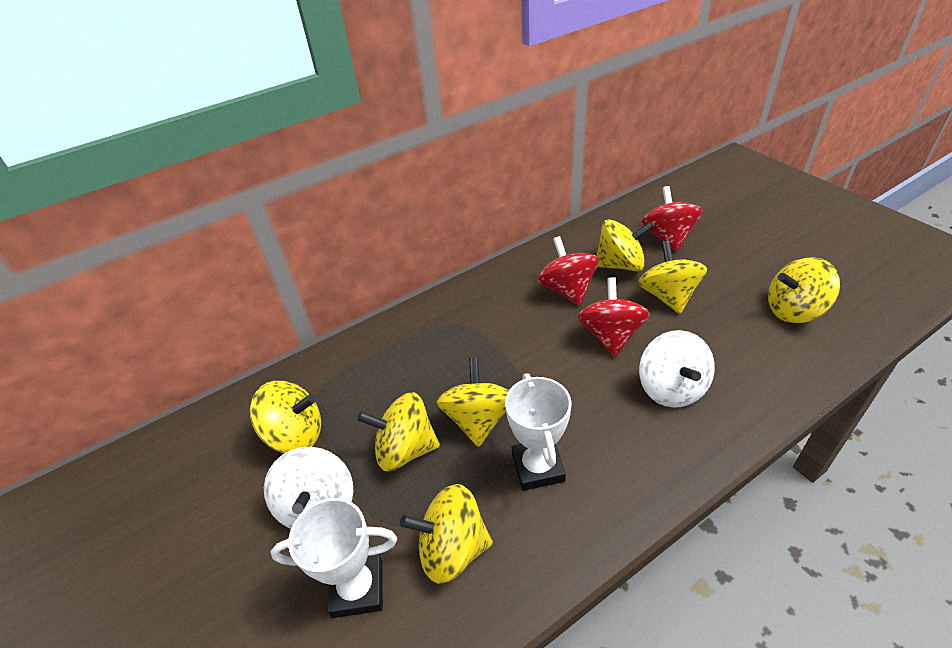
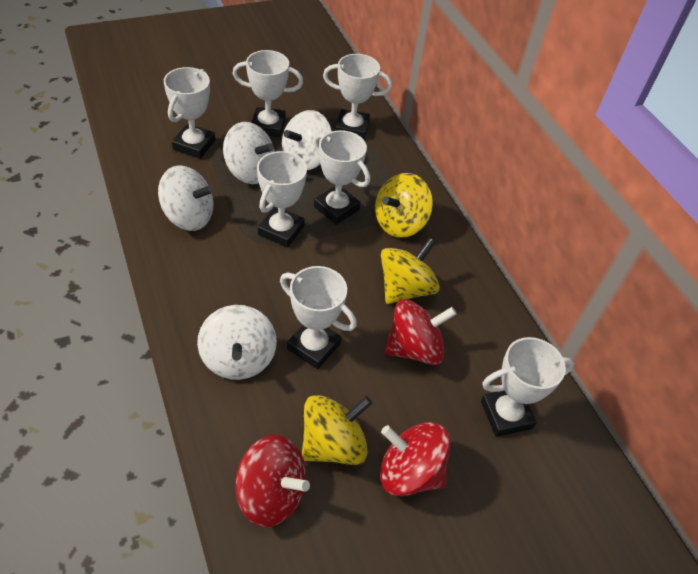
white spinning top: 2 -> 4
white trophy: 2 -> 7
yellow spinning top: 7 -> 3

